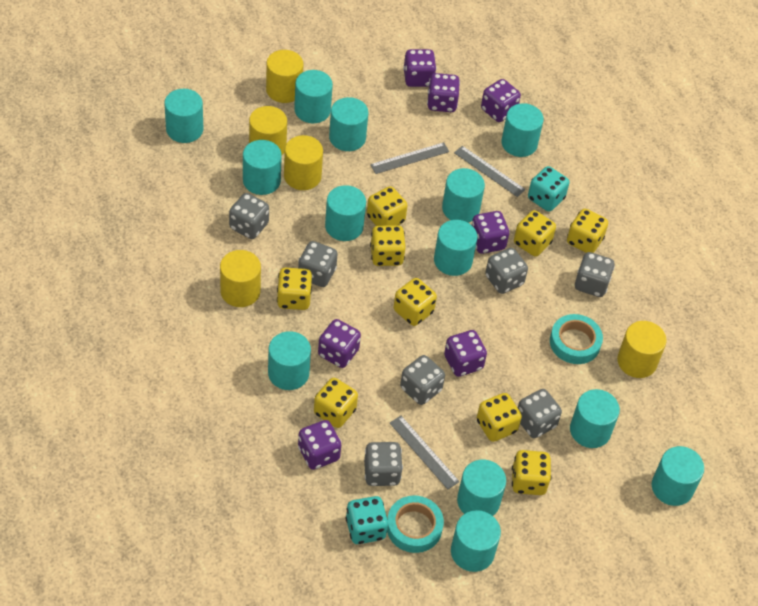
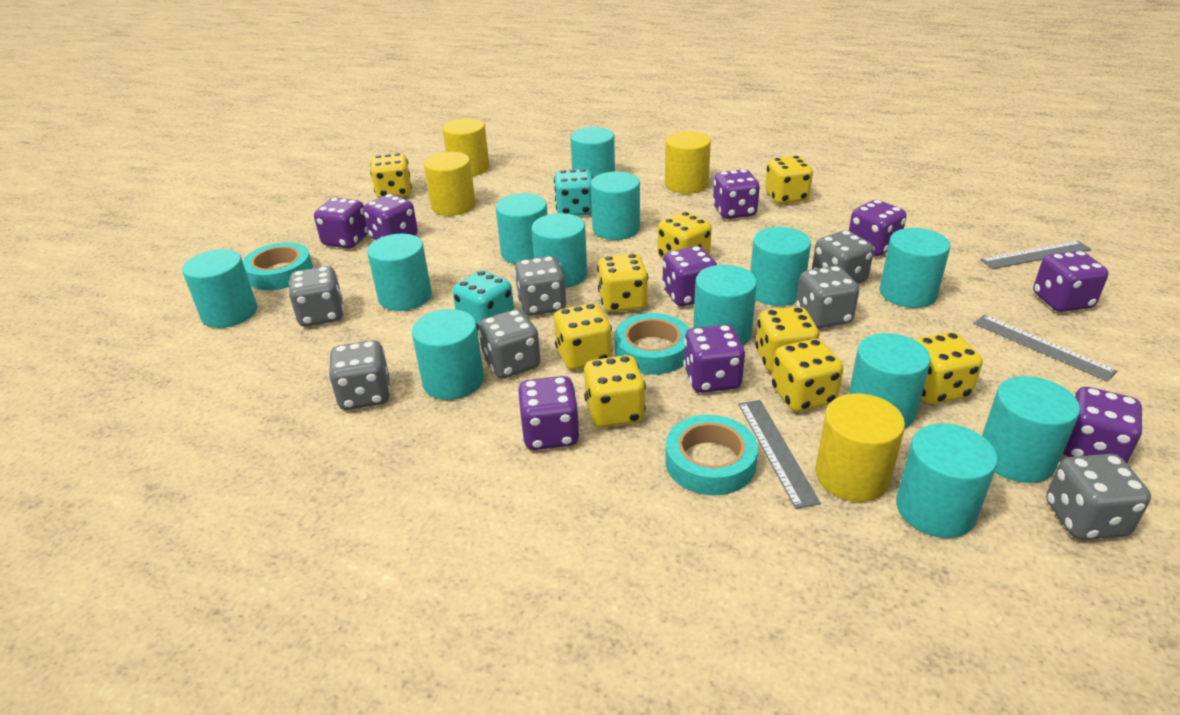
purple dice: 7 -> 9
turquoise tape: 2 -> 3
yellow cylinder: 5 -> 4

